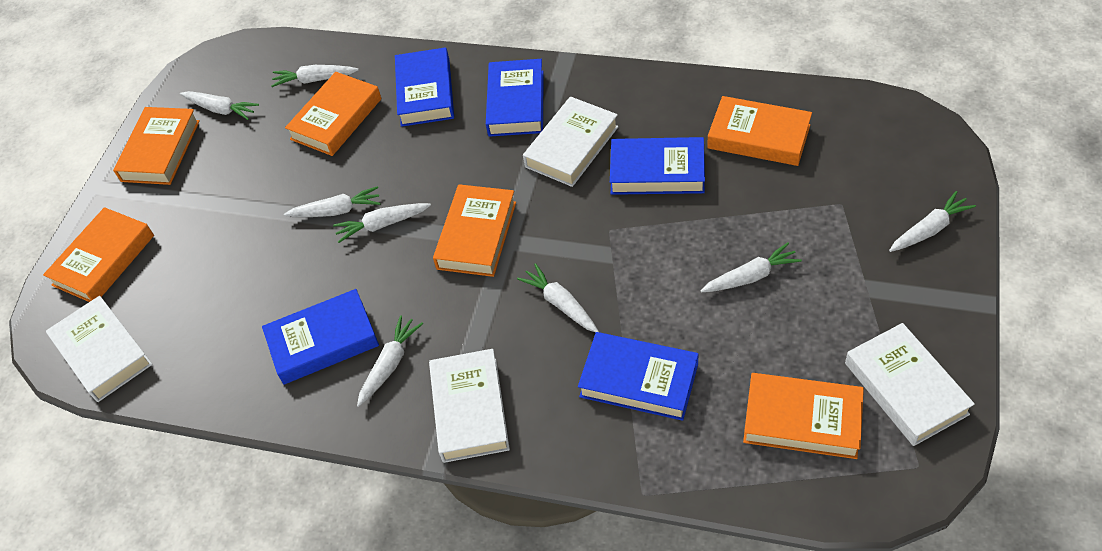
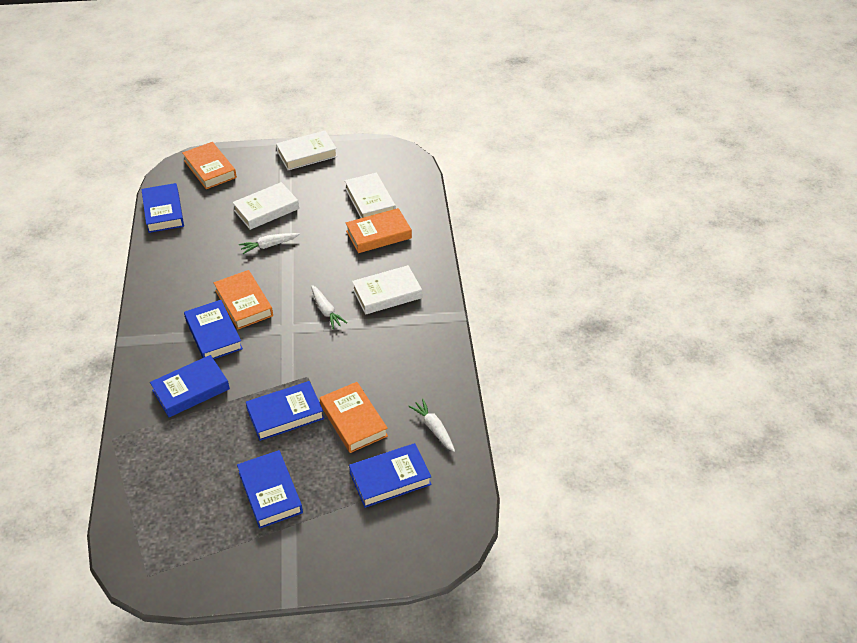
blue book: 5 -> 6
orange book: 6 -> 4
white carrot: 8 -> 3

